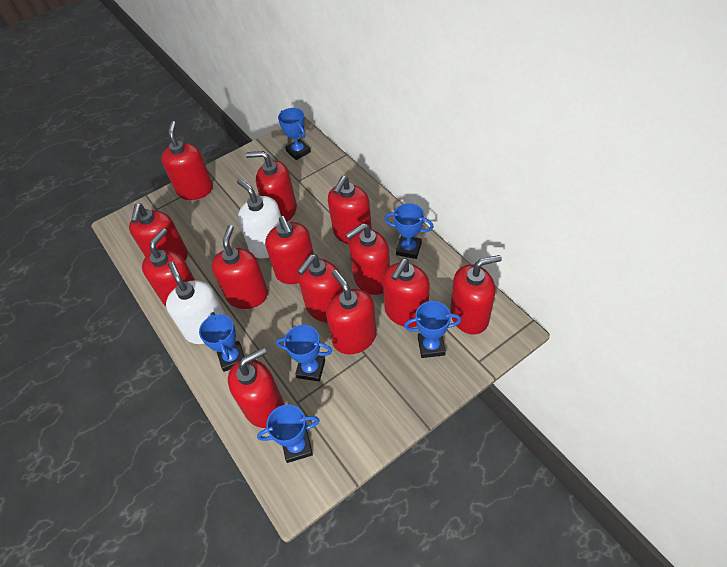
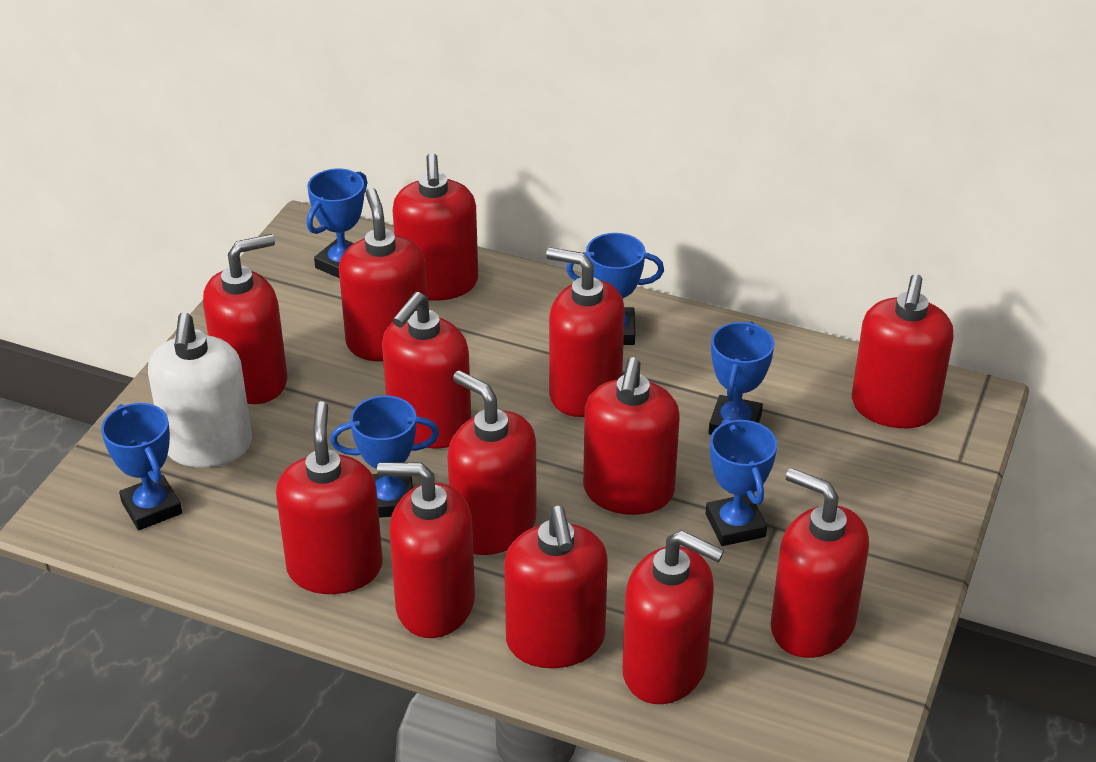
white soap dispenser: 2 -> 1

